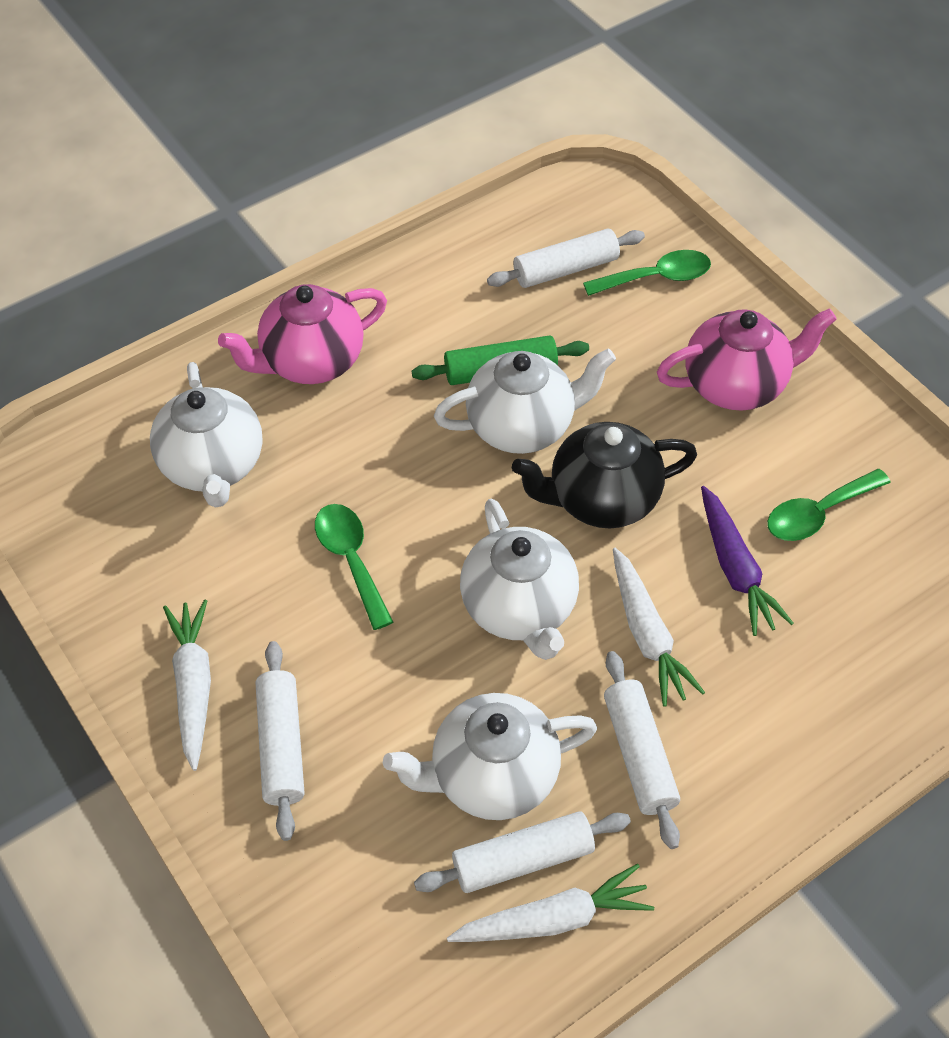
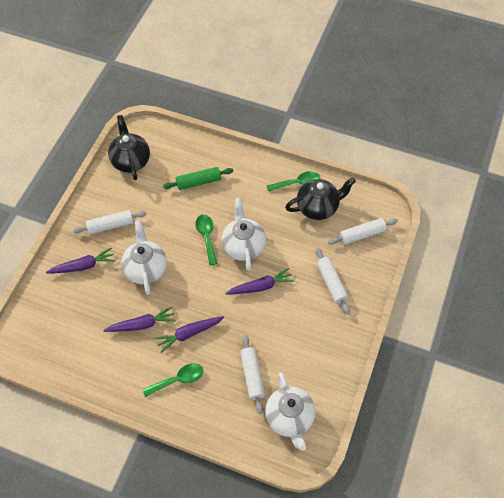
black teapot: 1 -> 2
pink teapot: 2 -> 0
purple carrot: 1 -> 4
white carrot: 3 -> 0
white teapot: 4 -> 3

